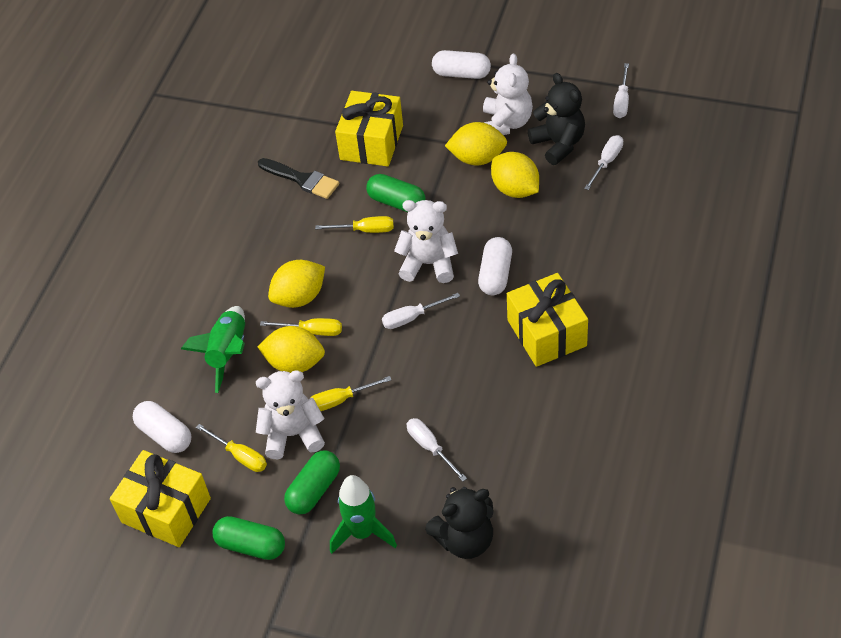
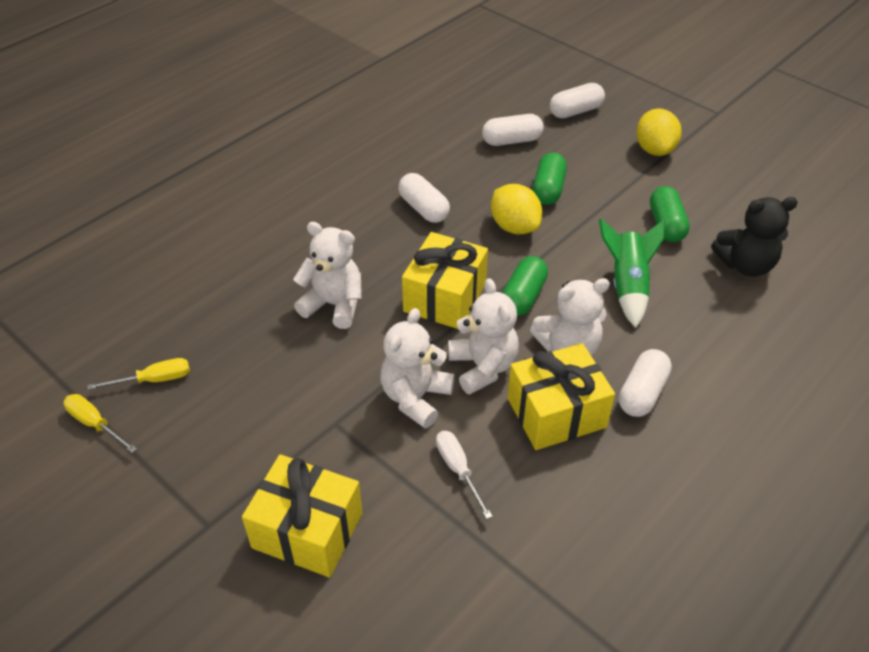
black brush: 1 -> 0
black teddy bear: 2 -> 1
green rocket: 2 -> 1
white capsule: 3 -> 4
white screwdriver: 4 -> 1
white teddy bear: 3 -> 4
yellow lemon: 4 -> 2
yellow screwdriver: 4 -> 2

